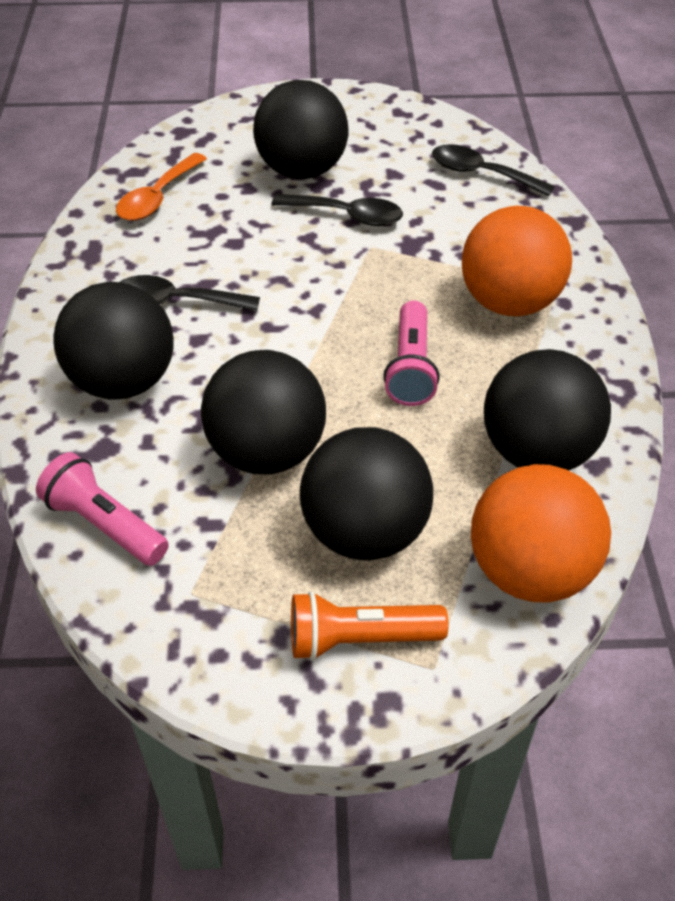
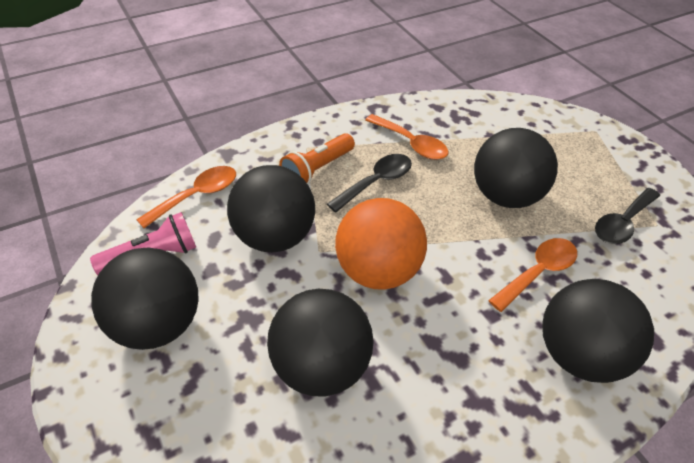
black spoon: 3 -> 2
orange ball: 2 -> 1
orange spoon: 1 -> 3
pink flashlight: 2 -> 1

